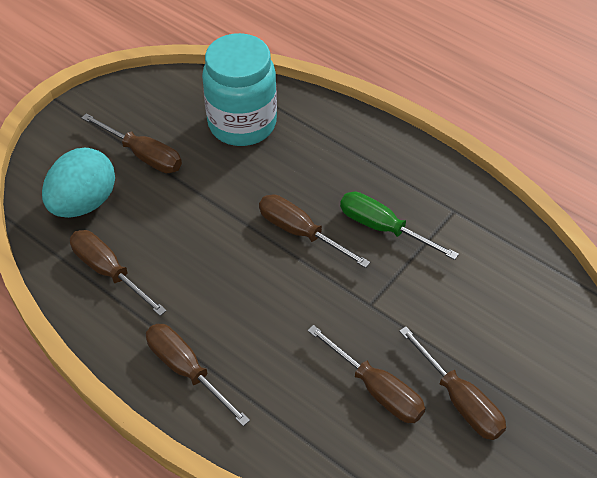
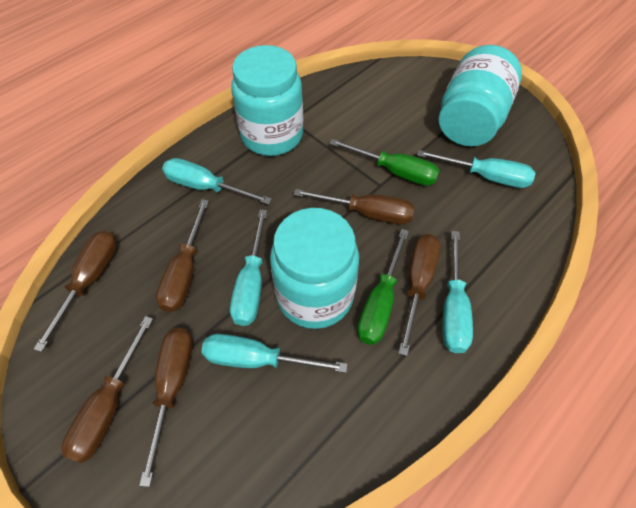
green screwdriver: 1 -> 2
turquoise egg: 1 -> 0
turquoise jar: 1 -> 3
turquoise screwdriver: 0 -> 5

